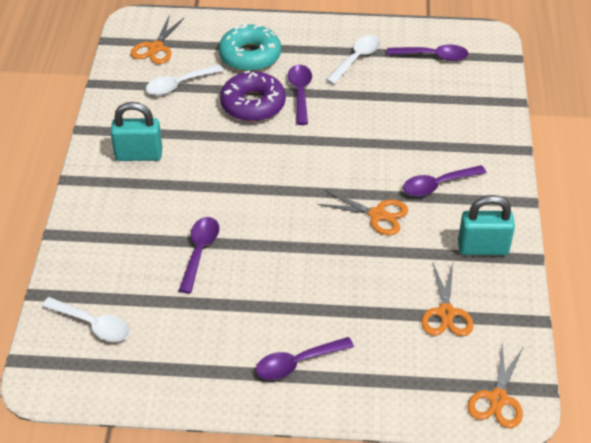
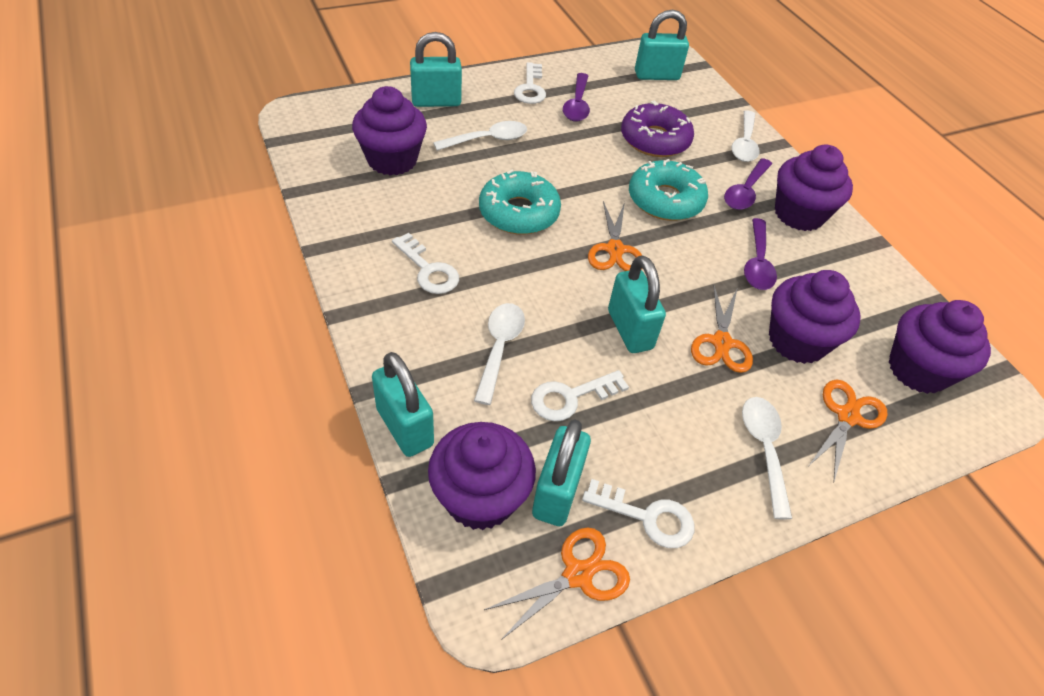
purple cupcake: 0 -> 5
purple spoon: 5 -> 3
turquoise donut: 1 -> 2
turquoise padlock: 2 -> 5
white key: 0 -> 4
white spoon: 3 -> 4

